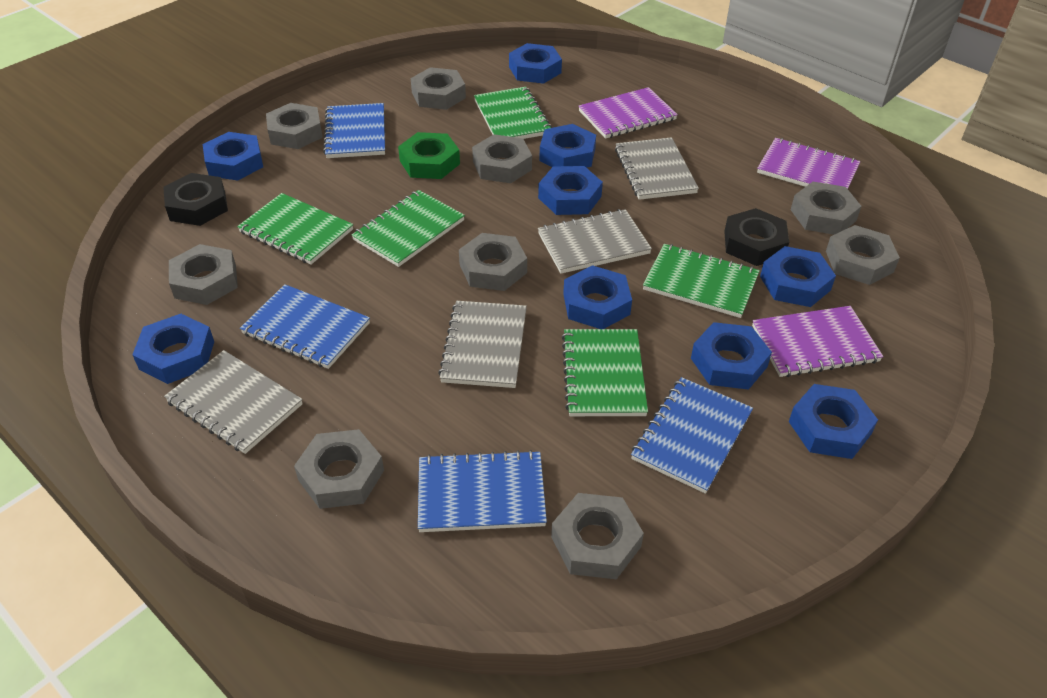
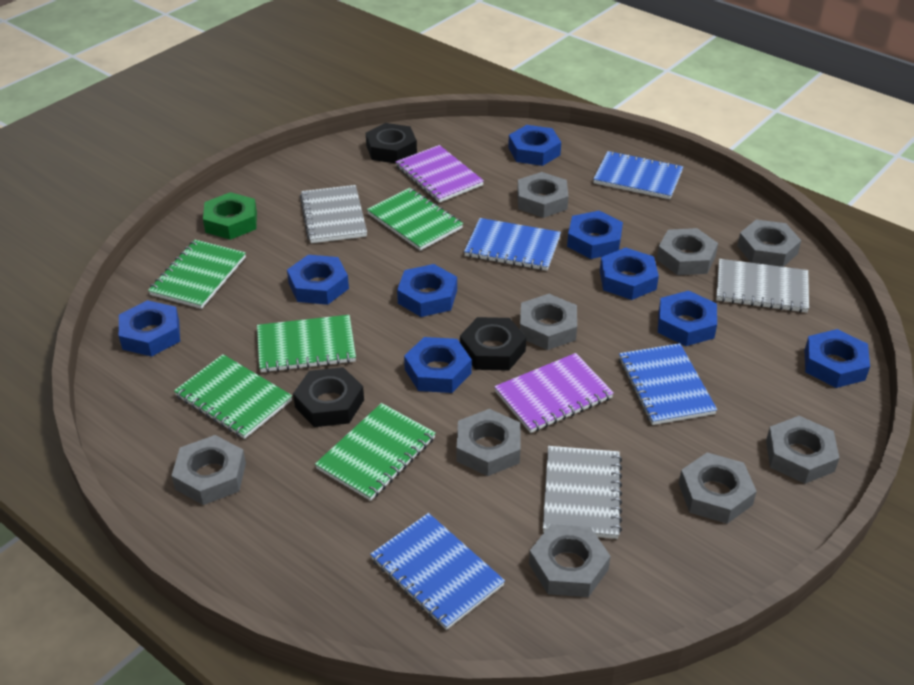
black nut: 2 -> 3
grey notebook: 4 -> 3
purple notebook: 3 -> 2

